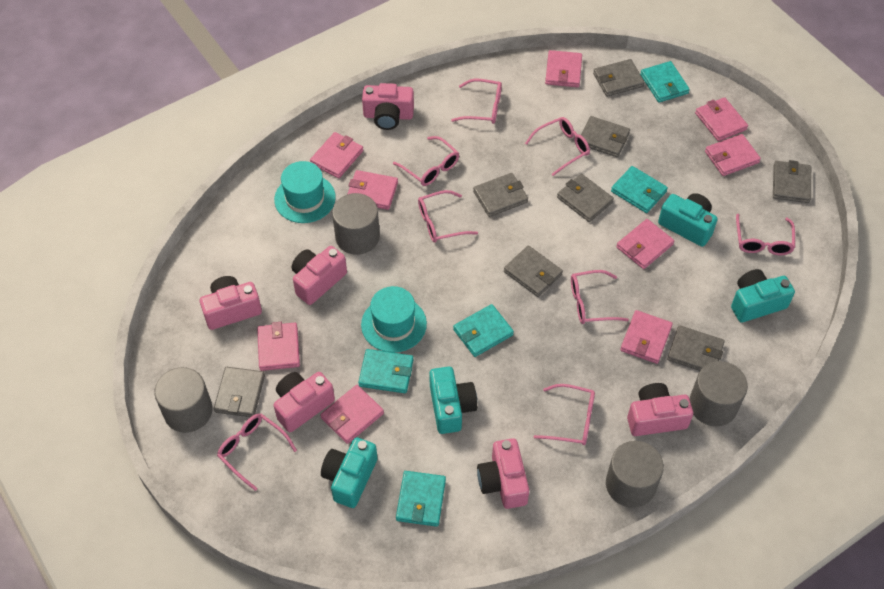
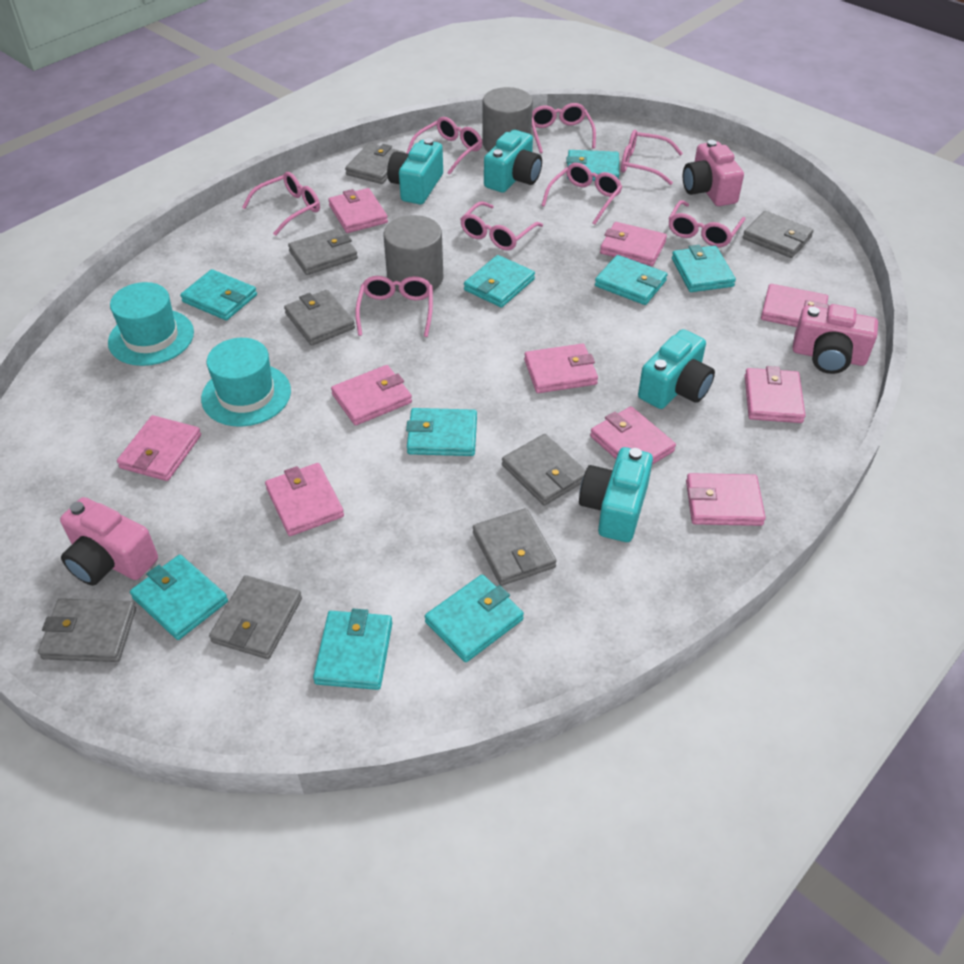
grey cylinder: 4 -> 2
pink camera: 6 -> 3
pink wallet: 9 -> 10
turquoise wallet: 5 -> 9

